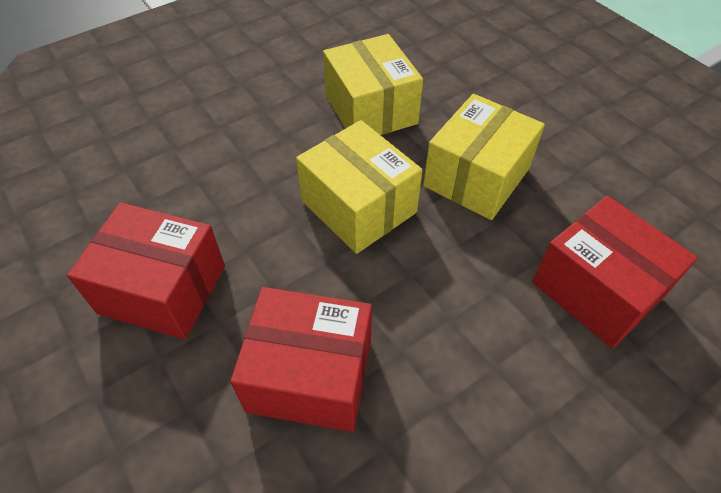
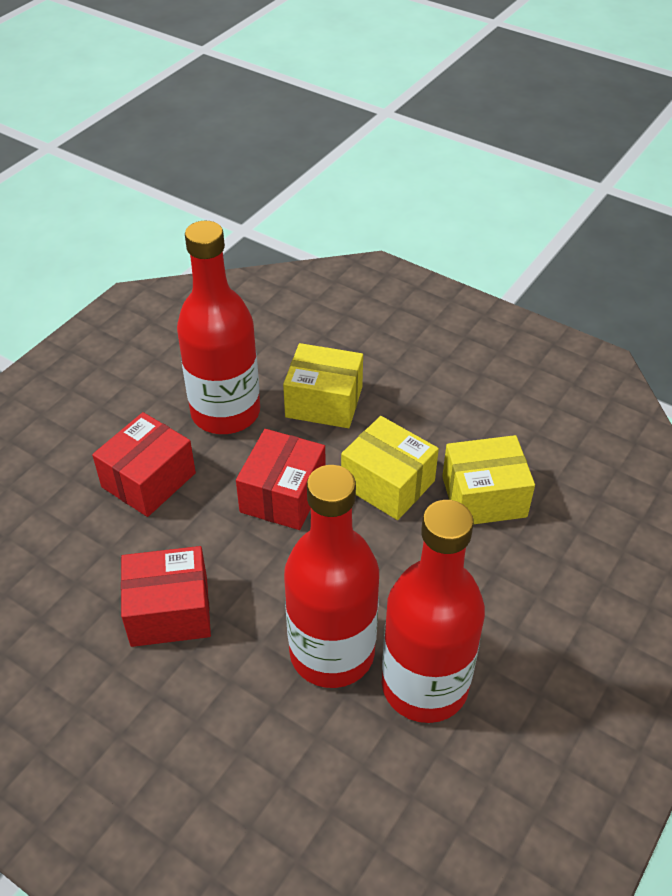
red bottle: 0 -> 3

